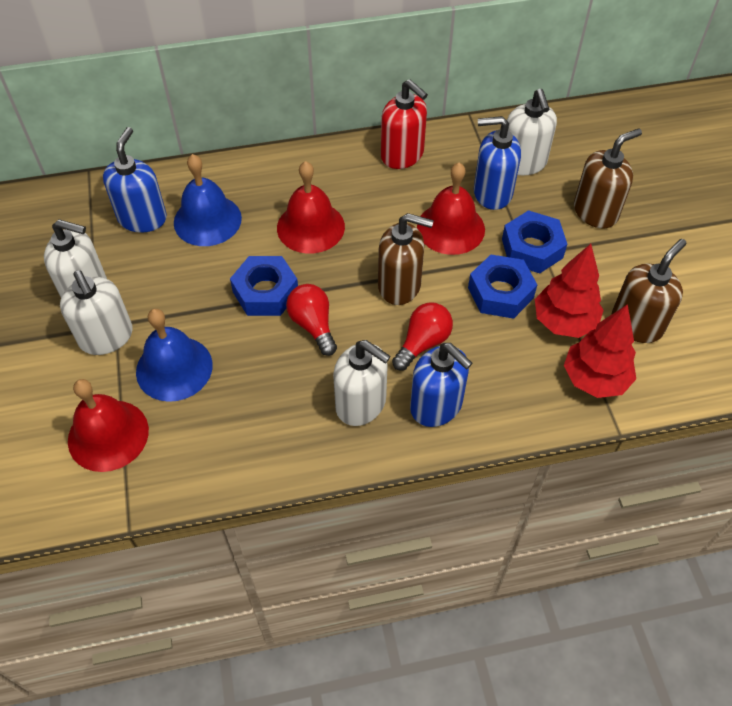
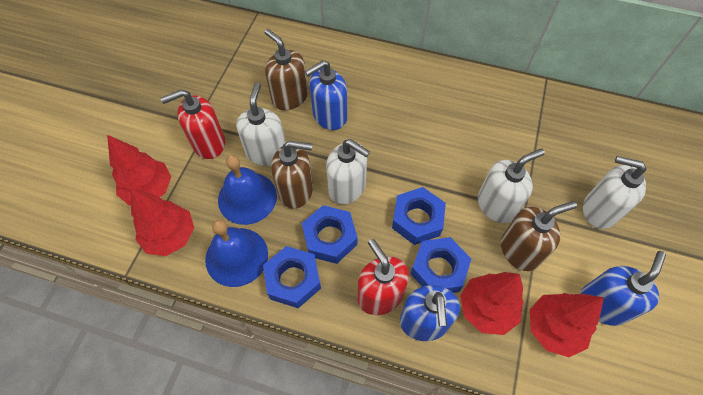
blue nut: 3 -> 4
red bell: 3 -> 0
red light bulb: 2 -> 0
red soap dispenser: 1 -> 2
red tree: 2 -> 4

